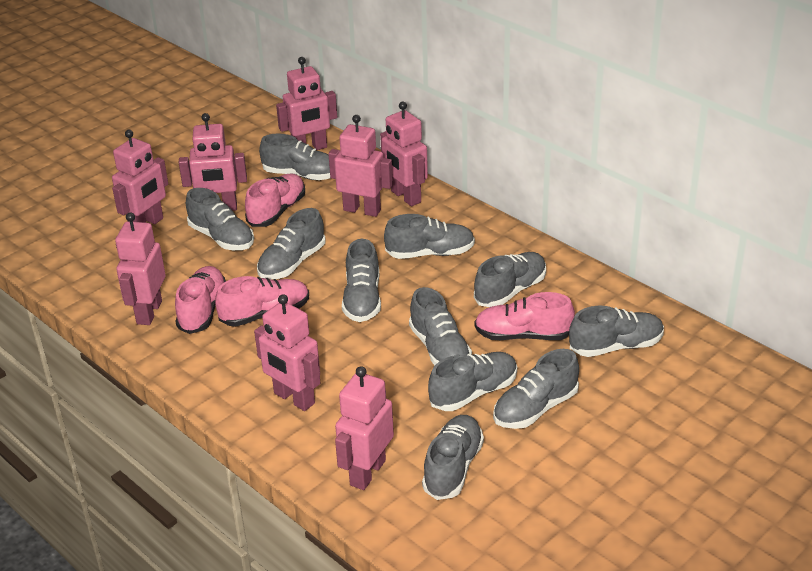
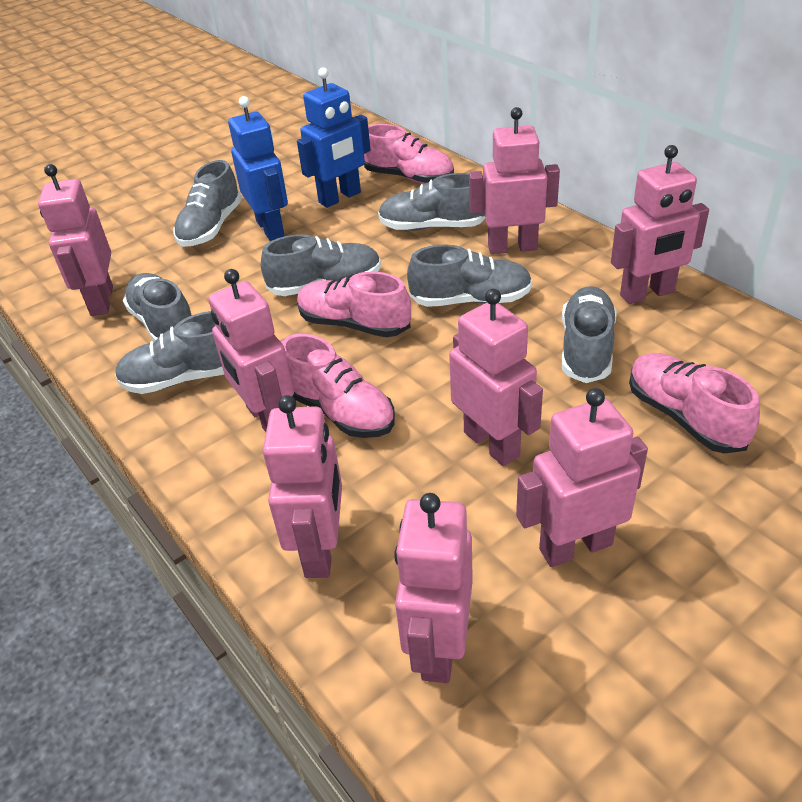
blue robot: 0 -> 2
grey shoe: 11 -> 7

